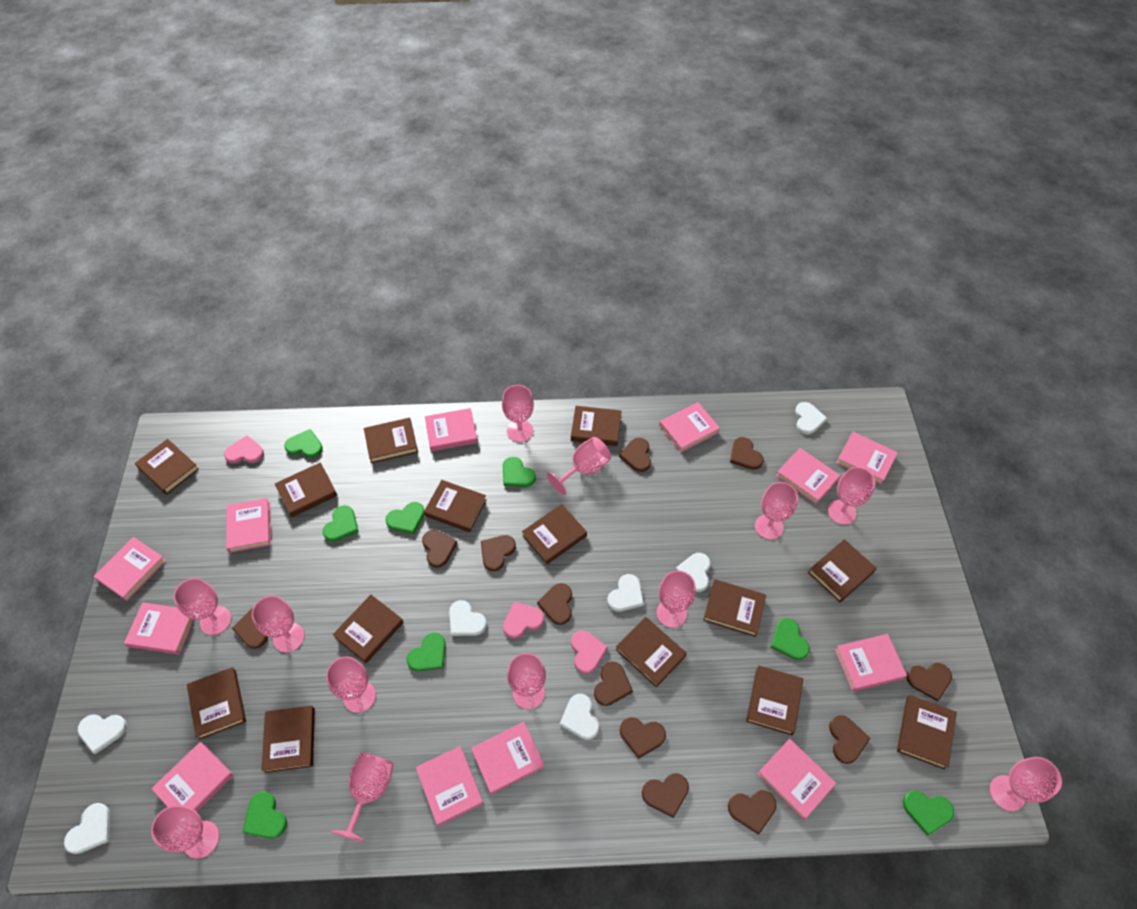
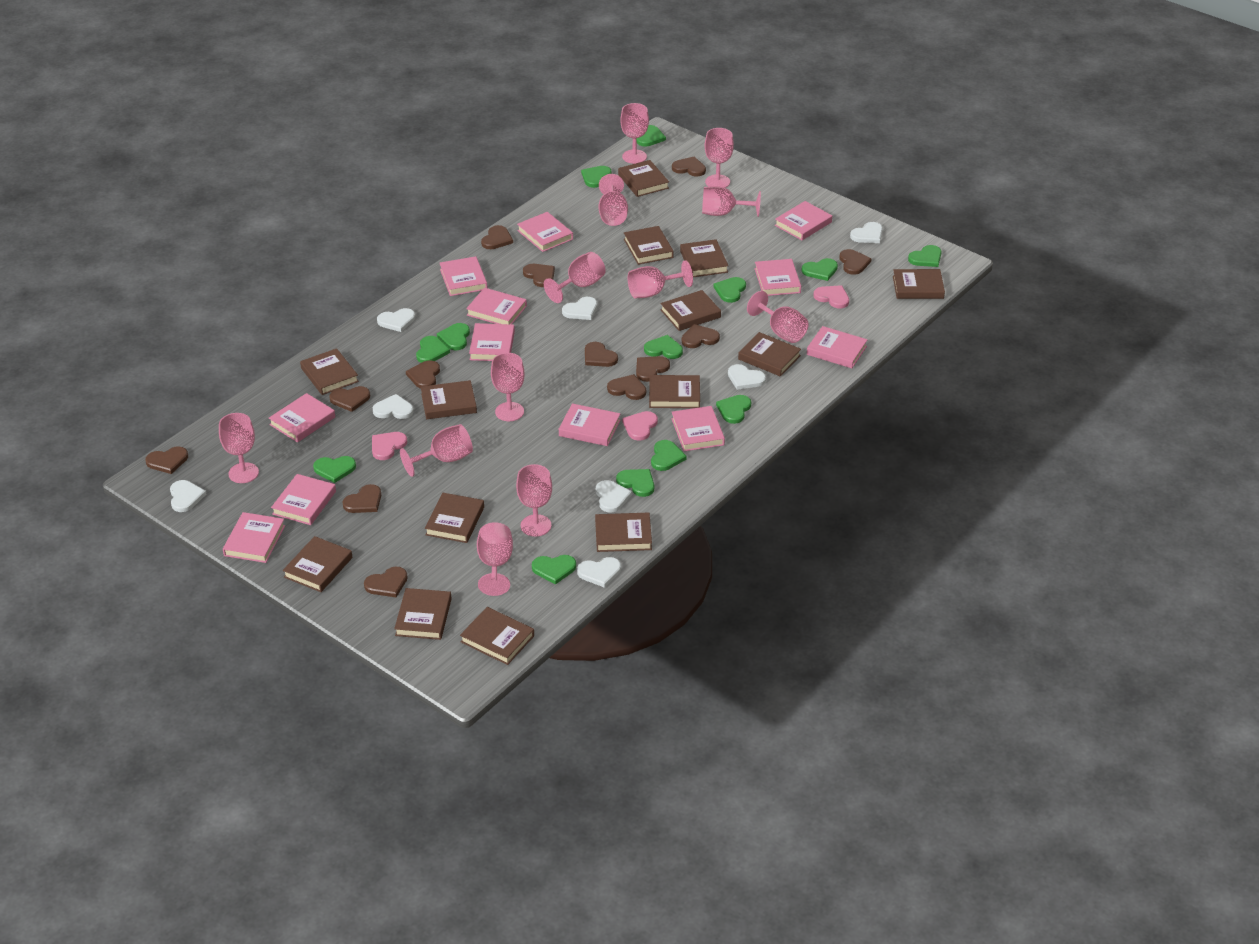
brown heart: 12 -> 13
green heart: 8 -> 13
white heart: 7 -> 8

